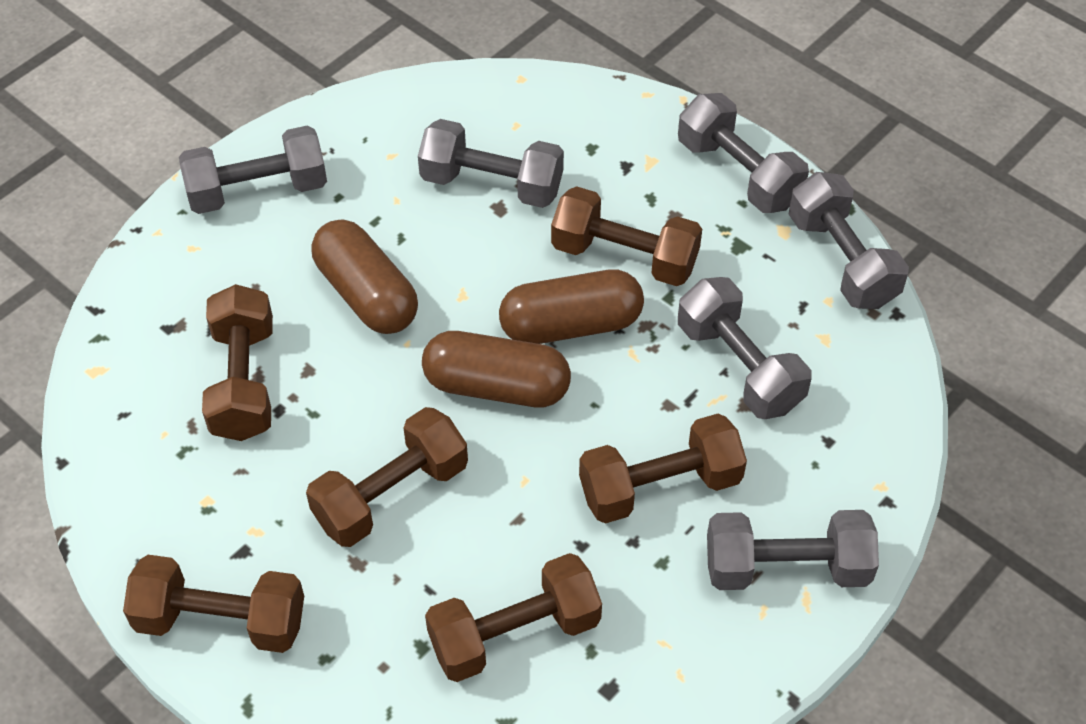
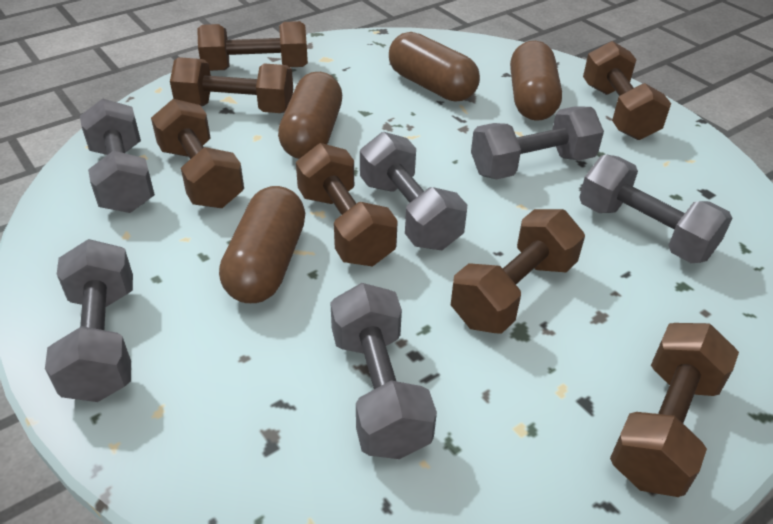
brown capsule: 3 -> 4
brown dumbbell: 6 -> 7

